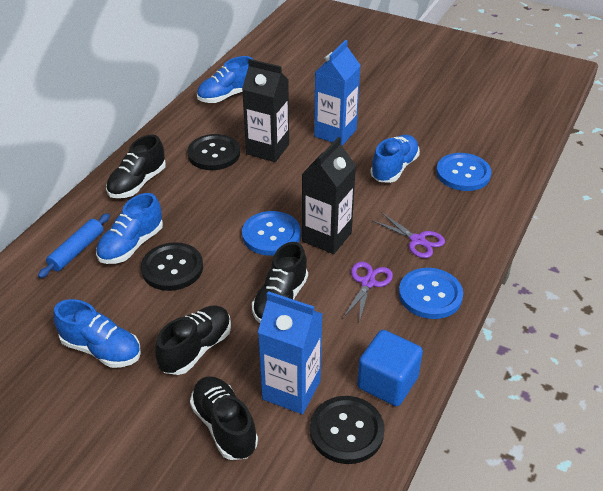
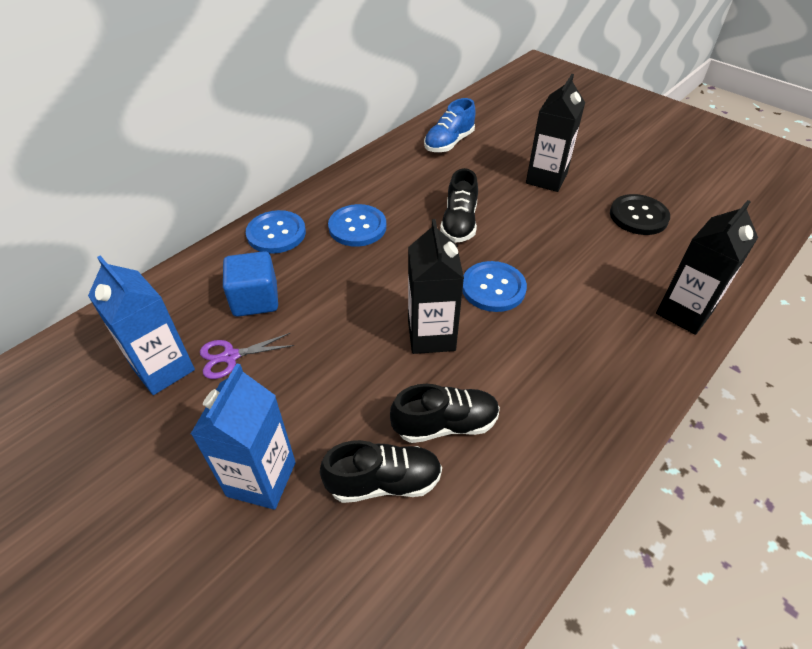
black button: 3 -> 1
black carton: 2 -> 3
black shoe: 4 -> 3
blue rolling pin: 1 -> 0
blue shoe: 4 -> 1
purple scissors: 2 -> 1

